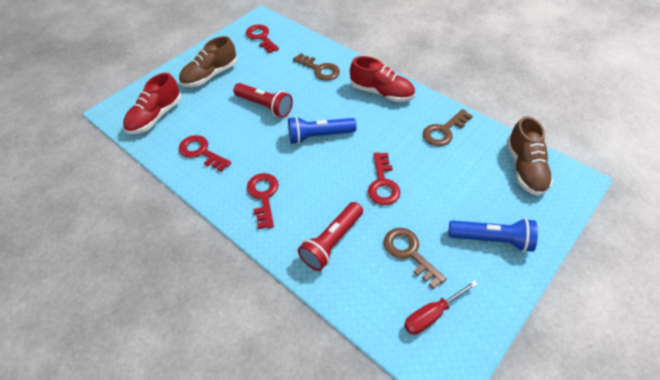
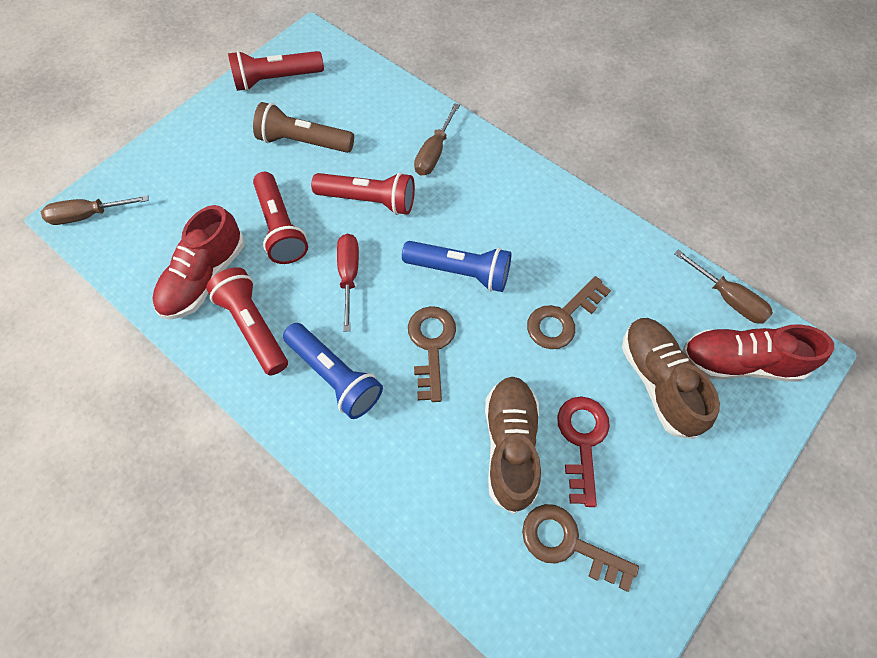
brown flashlight: 0 -> 1
brown screwdriver: 0 -> 3
red flashlight: 2 -> 4
red key: 4 -> 1

